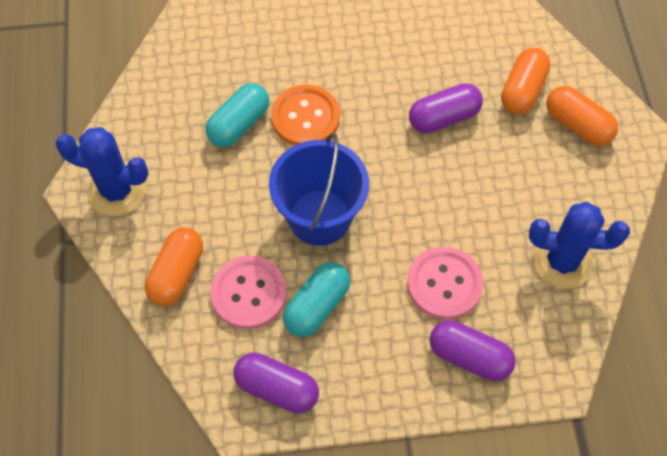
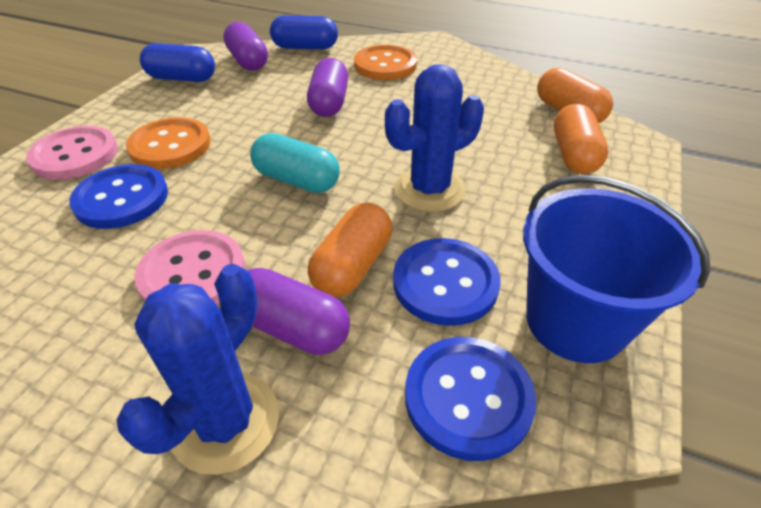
blue button: 0 -> 3
blue capsule: 0 -> 2
orange button: 1 -> 2
turquoise capsule: 2 -> 1

